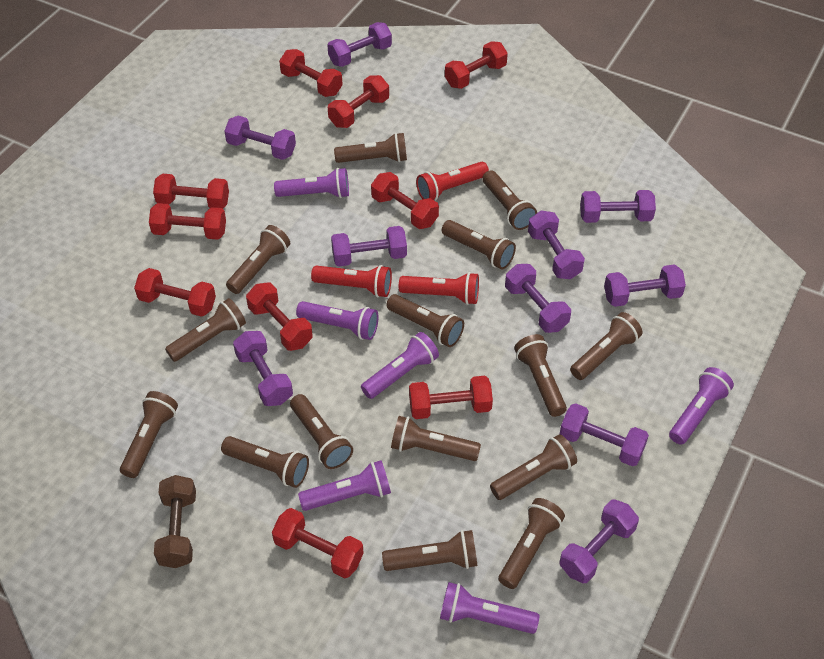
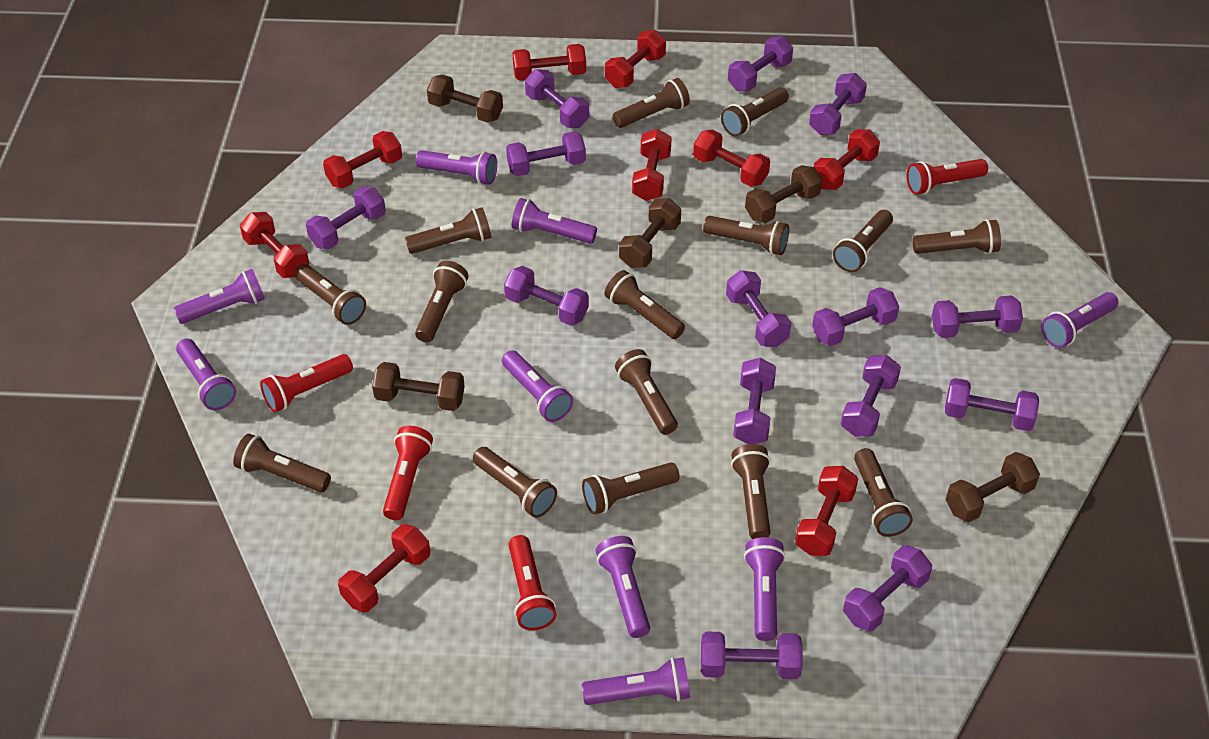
brown dumbbell: 1 -> 5
purple dumbbell: 10 -> 14
purple flashlight: 6 -> 9
red dumbbell: 10 -> 9
red flashlight: 3 -> 4

